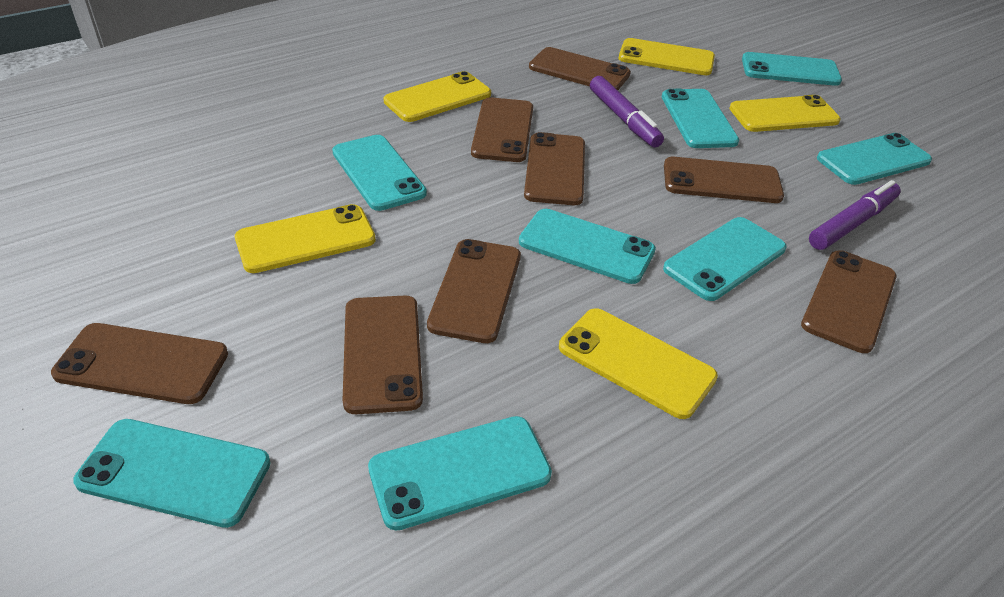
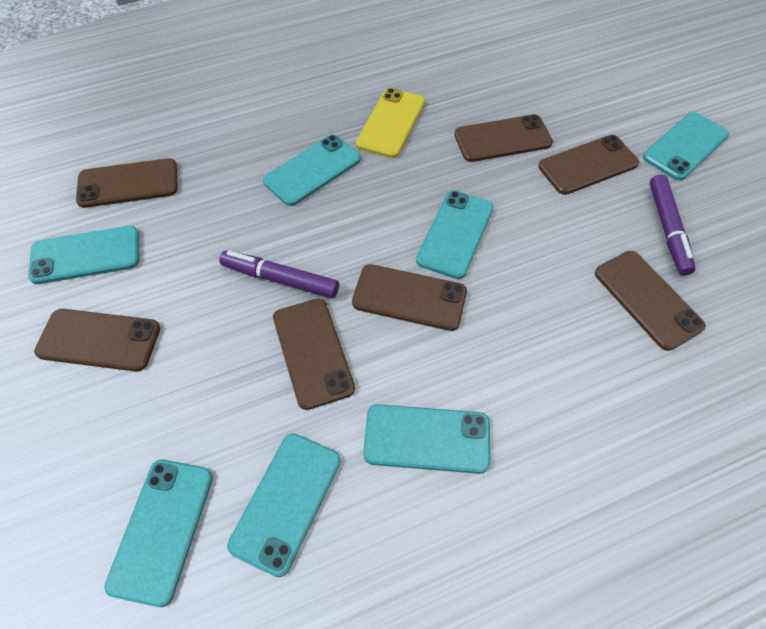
brown phone: 8 -> 7
turquoise phone: 8 -> 7
yellow phone: 5 -> 1

